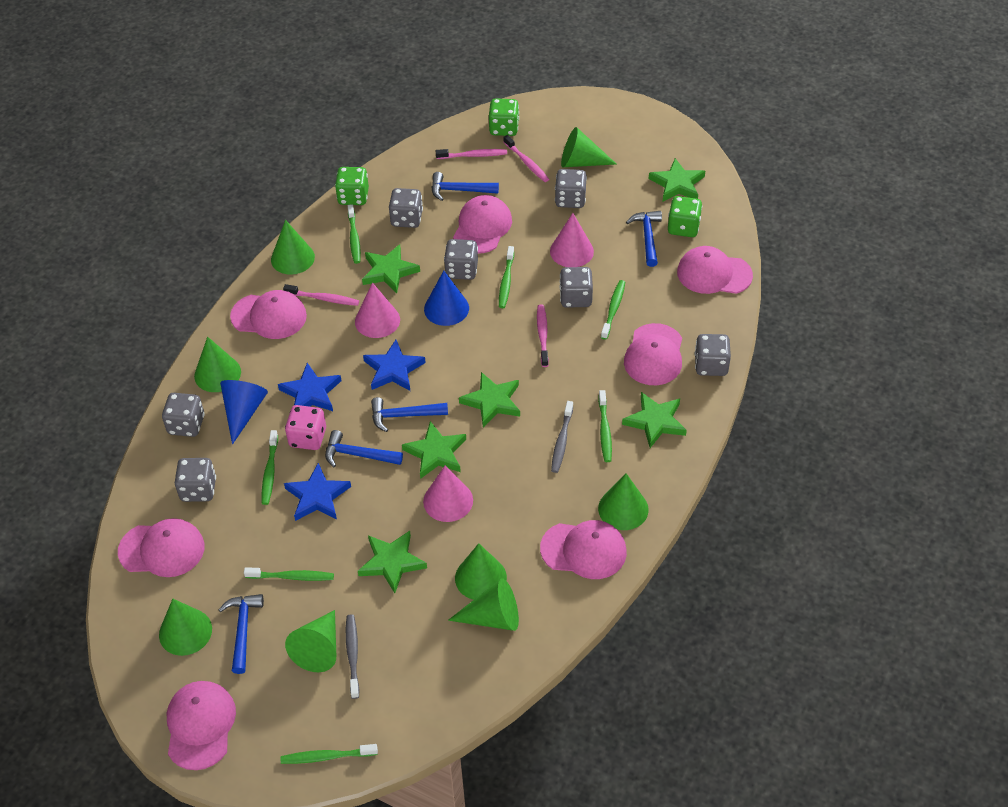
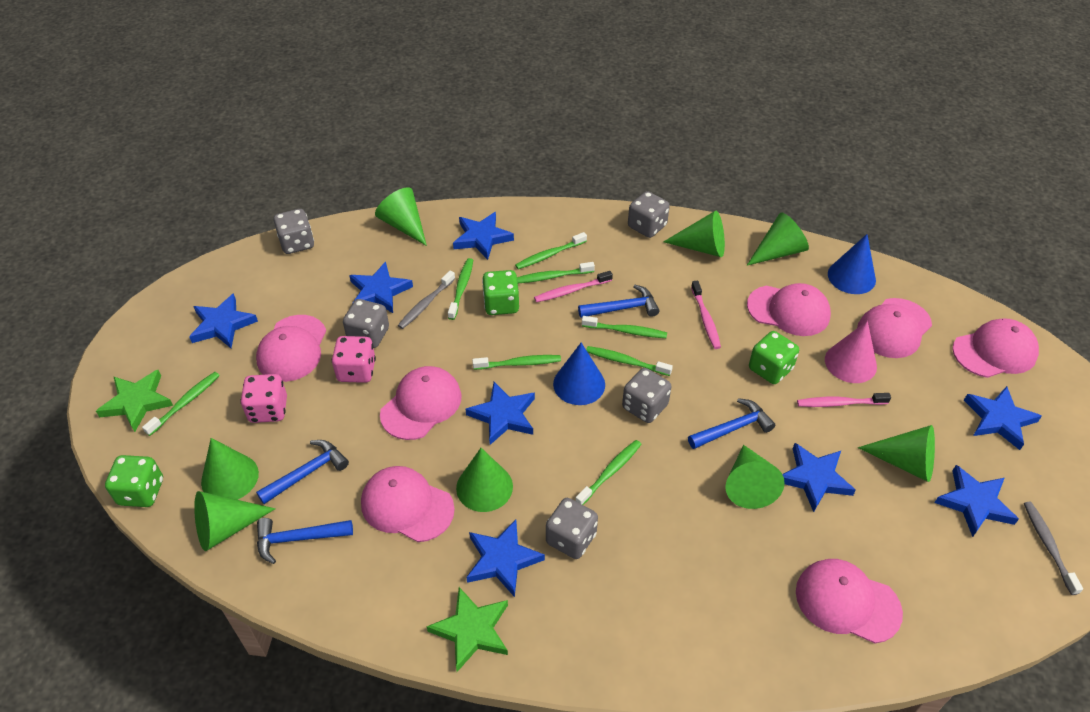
blue hammer: 5 -> 4
blue star: 3 -> 8
green star: 6 -> 2
green toothbrush: 7 -> 8
grey dice: 7 -> 5
pink cone: 3 -> 1
pink dice: 1 -> 2
pink toothbrush: 4 -> 3

